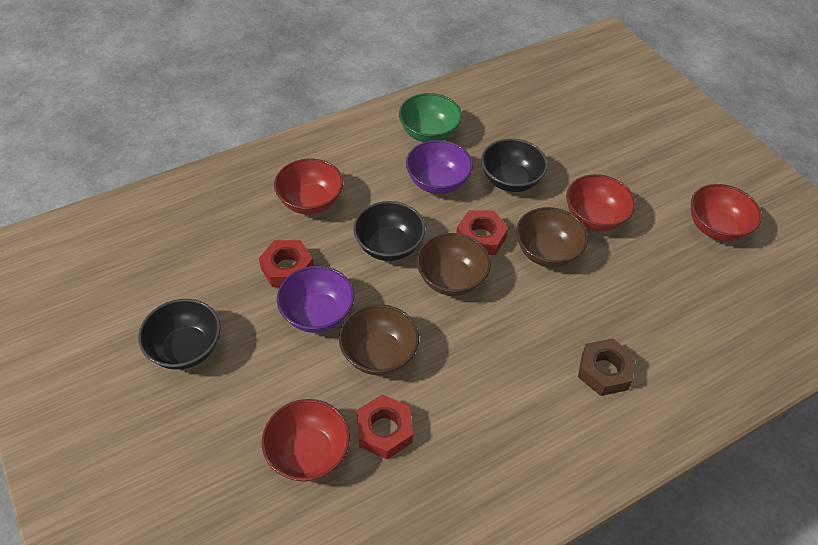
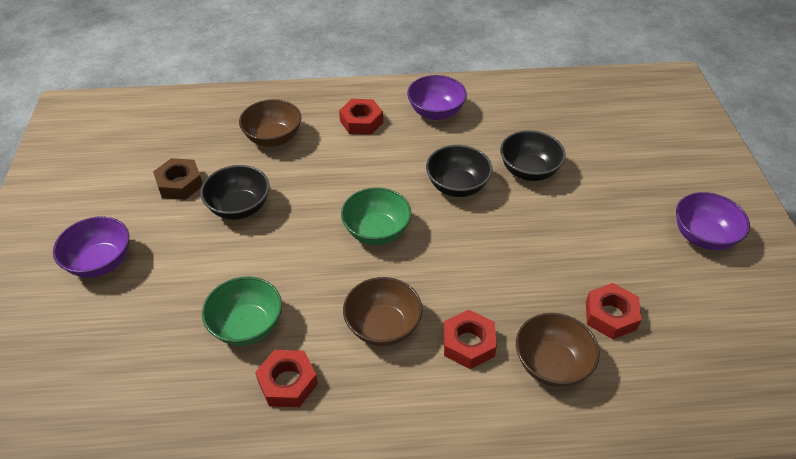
green bowl: 1 -> 2
purple bowl: 2 -> 3
red bowl: 4 -> 0
red nut: 3 -> 4

